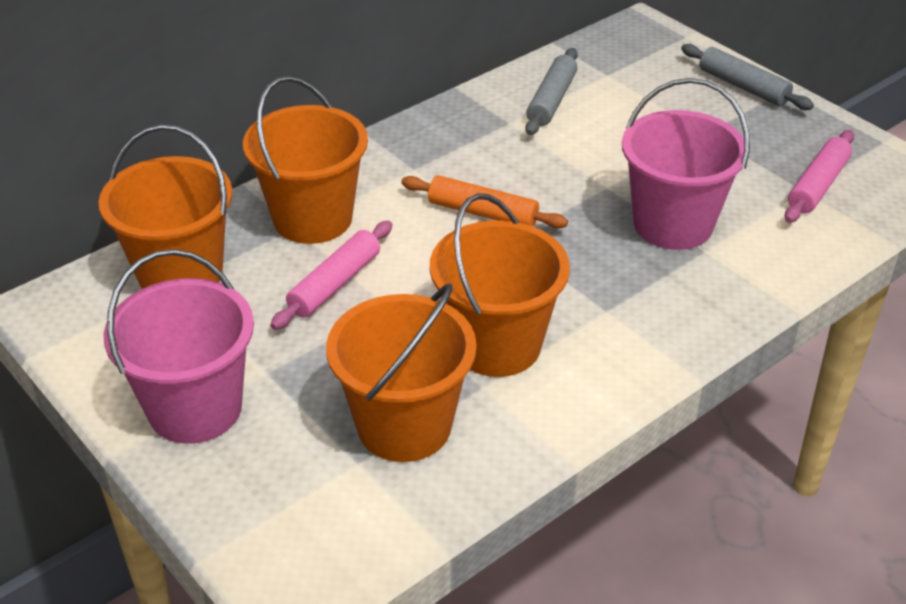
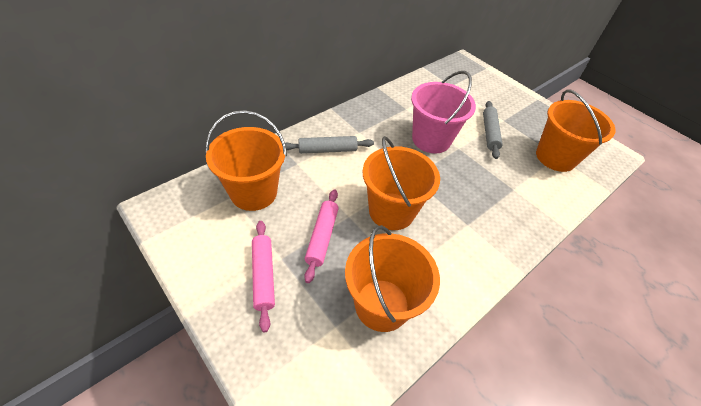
orange rolling pin: 1 -> 0
pink bucket: 2 -> 1

